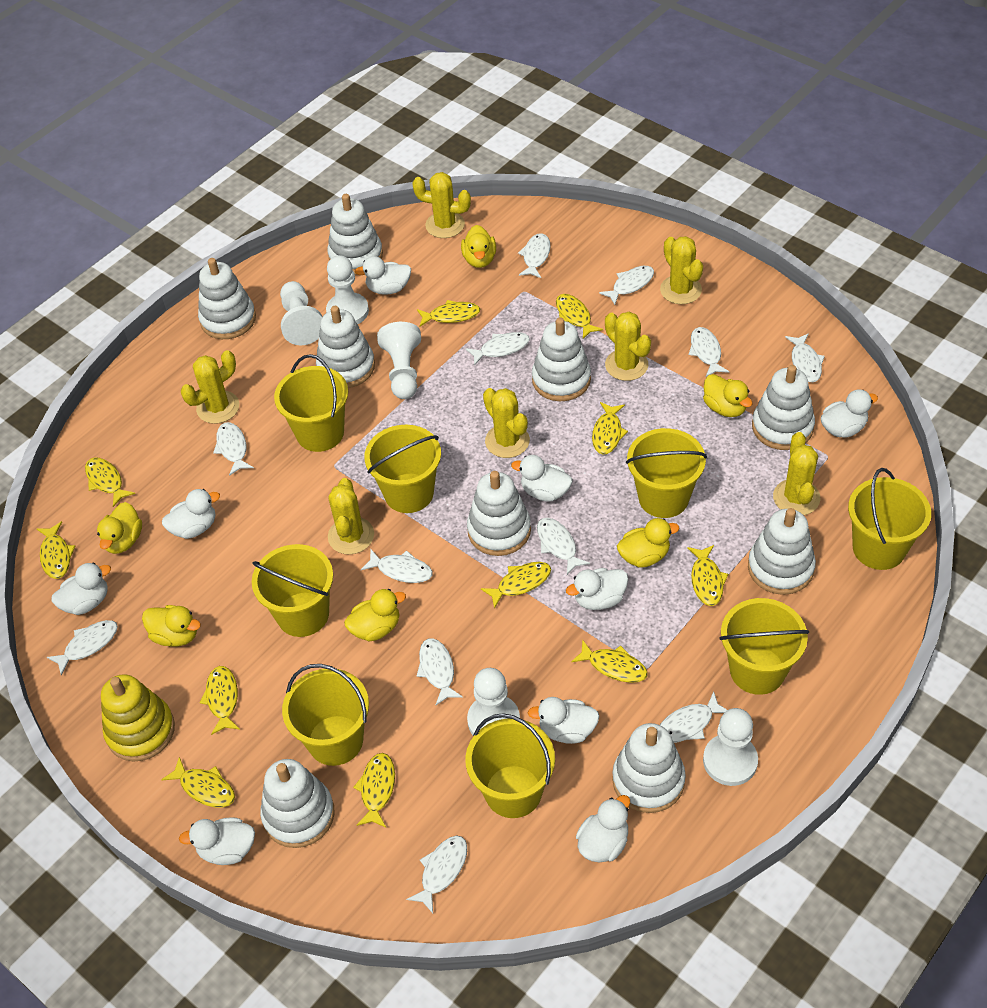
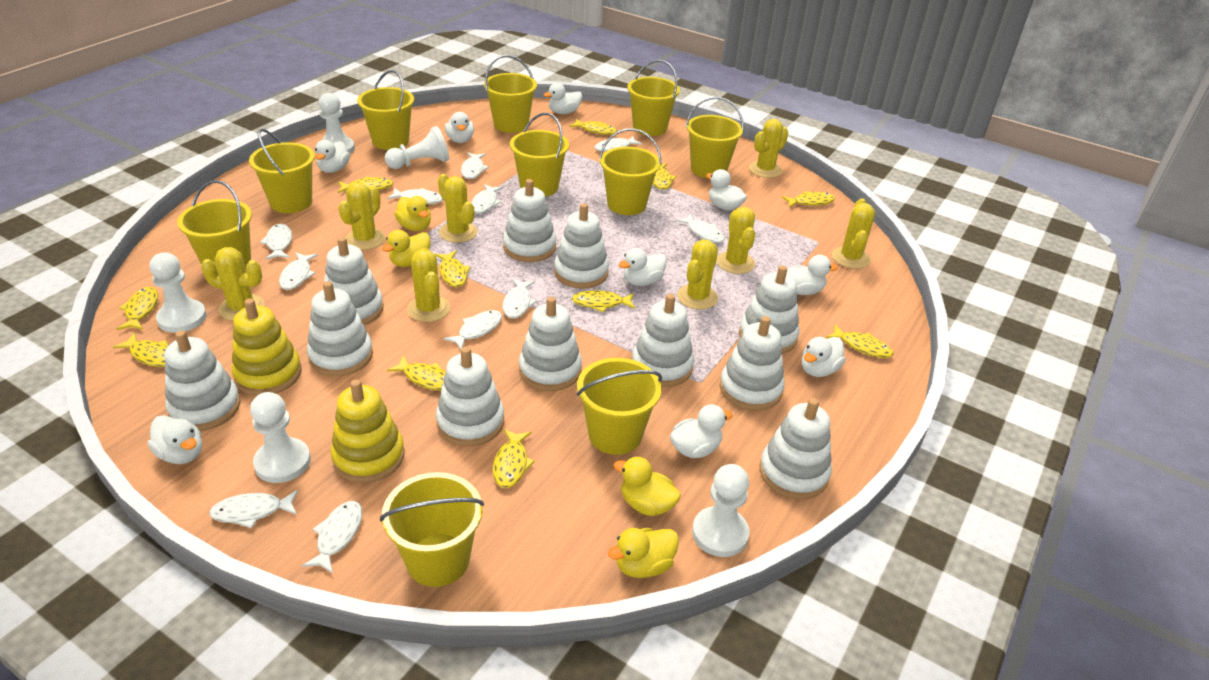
white fish: 12 -> 11
white stacking toy: 9 -> 11
yellow bucket: 8 -> 10
yellow cactus: 7 -> 8
yellow duck: 6 -> 4
yellow stacking toy: 1 -> 2

